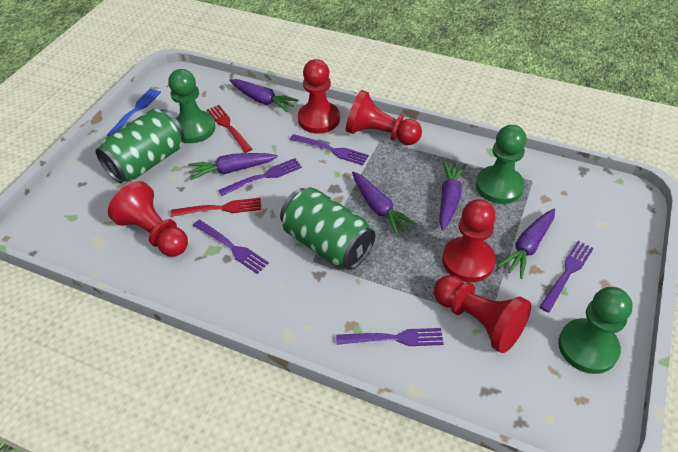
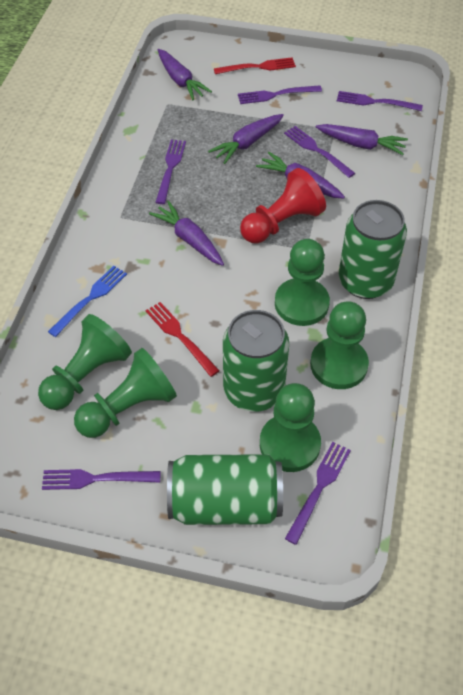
green can: 2 -> 3
green pawn: 3 -> 5
purple fork: 5 -> 6
red pawn: 5 -> 1

